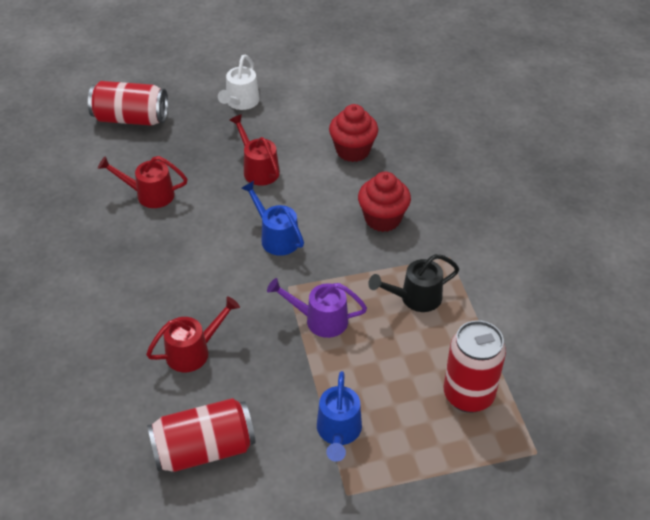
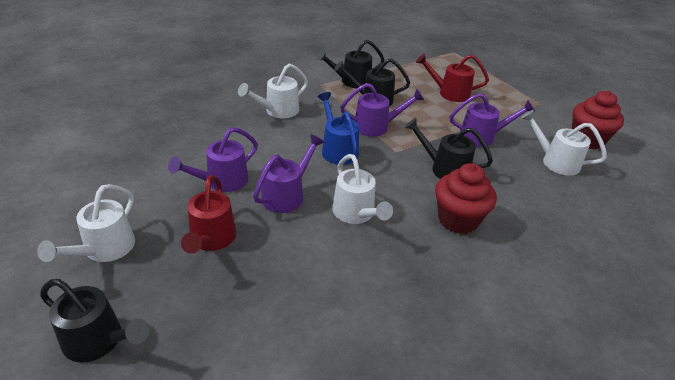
black watering can: 1 -> 4
blue watering can: 2 -> 1
purple watering can: 1 -> 4
red can: 3 -> 0
red watering can: 3 -> 2
white watering can: 1 -> 4

